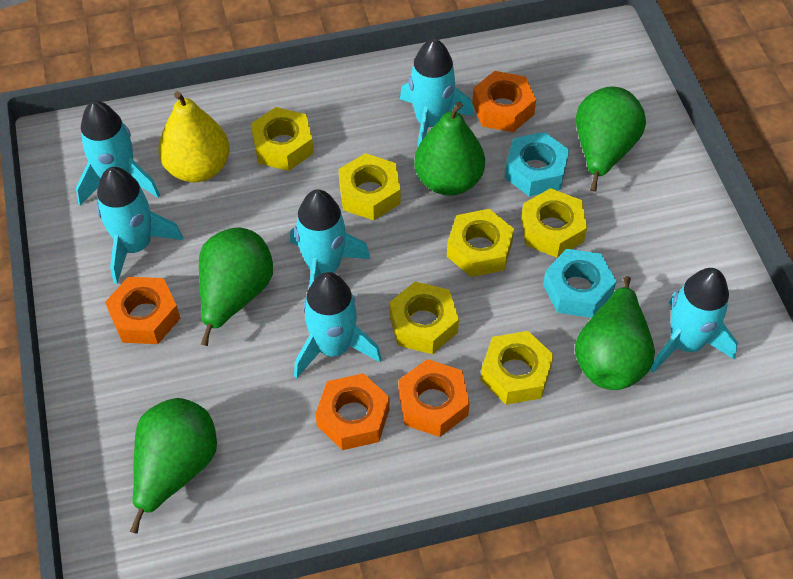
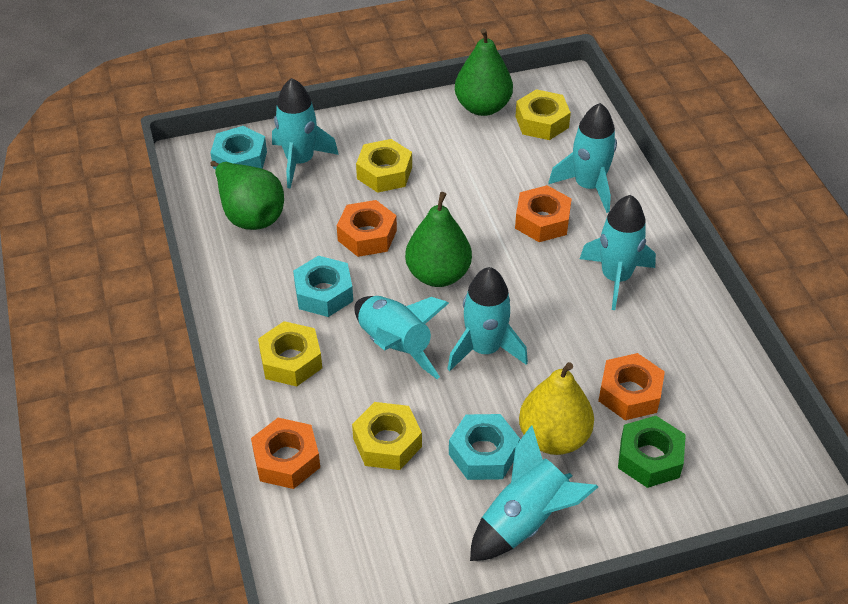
green nut: 0 -> 1
green pear: 5 -> 3
turquoise nut: 2 -> 3
yellow nut: 6 -> 4

